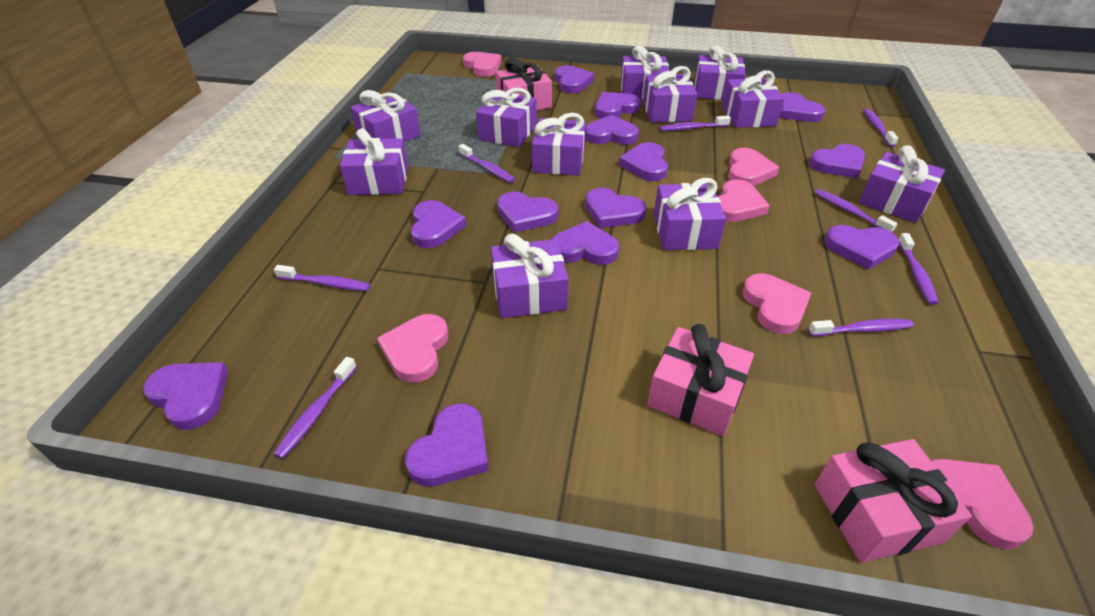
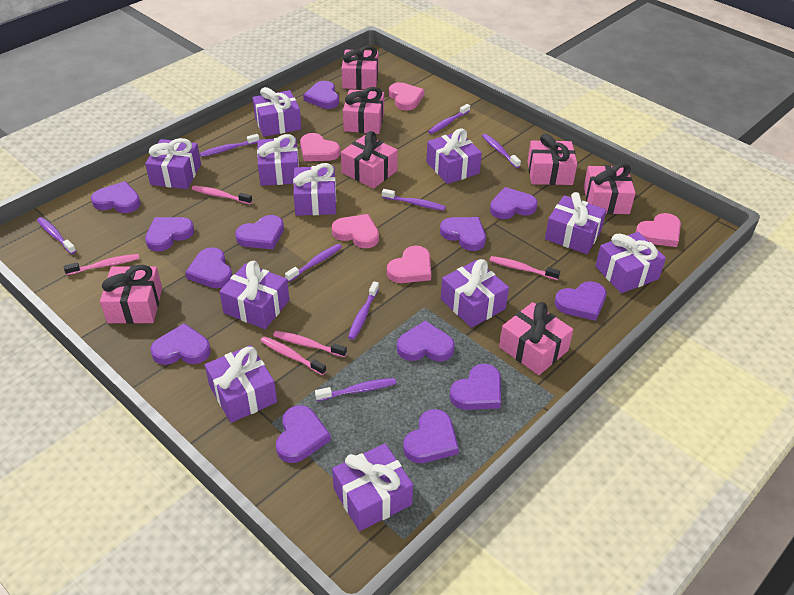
pink gift: 3 -> 7
pink heart: 6 -> 5
pink toothbrush: 0 -> 5

